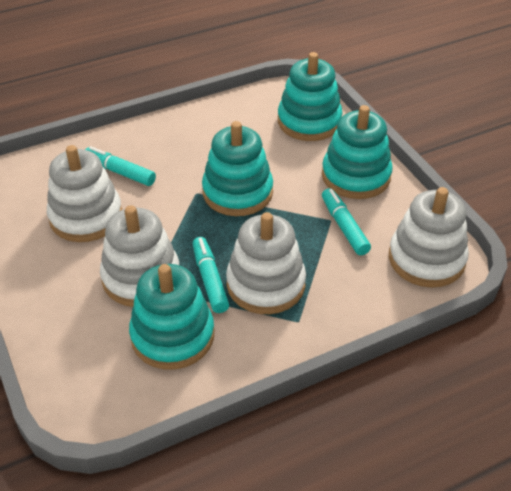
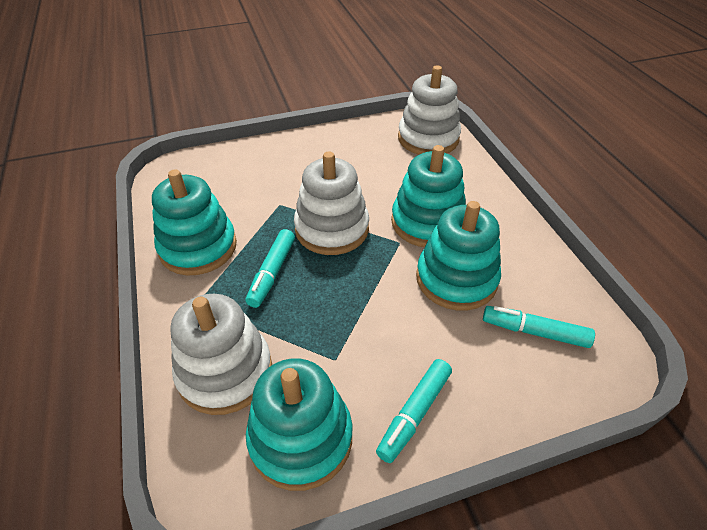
white stacking toy: 4 -> 3

